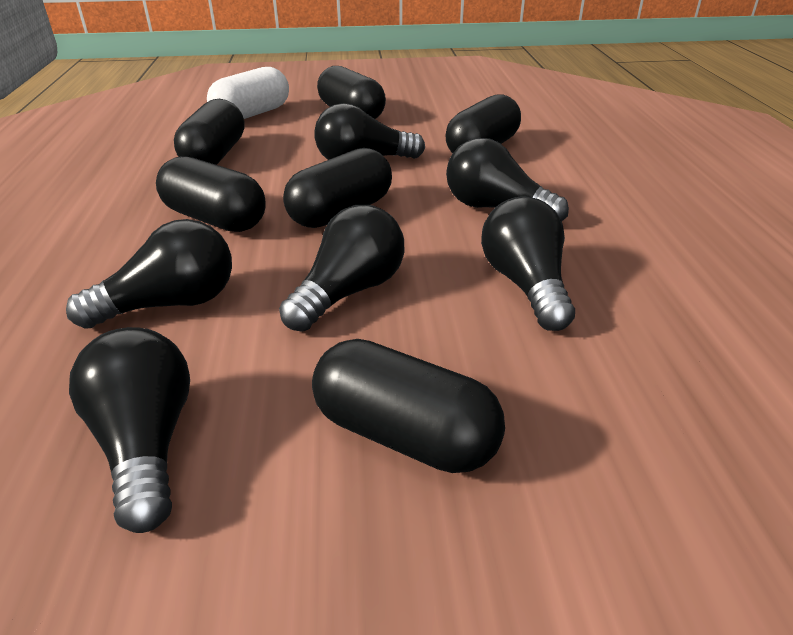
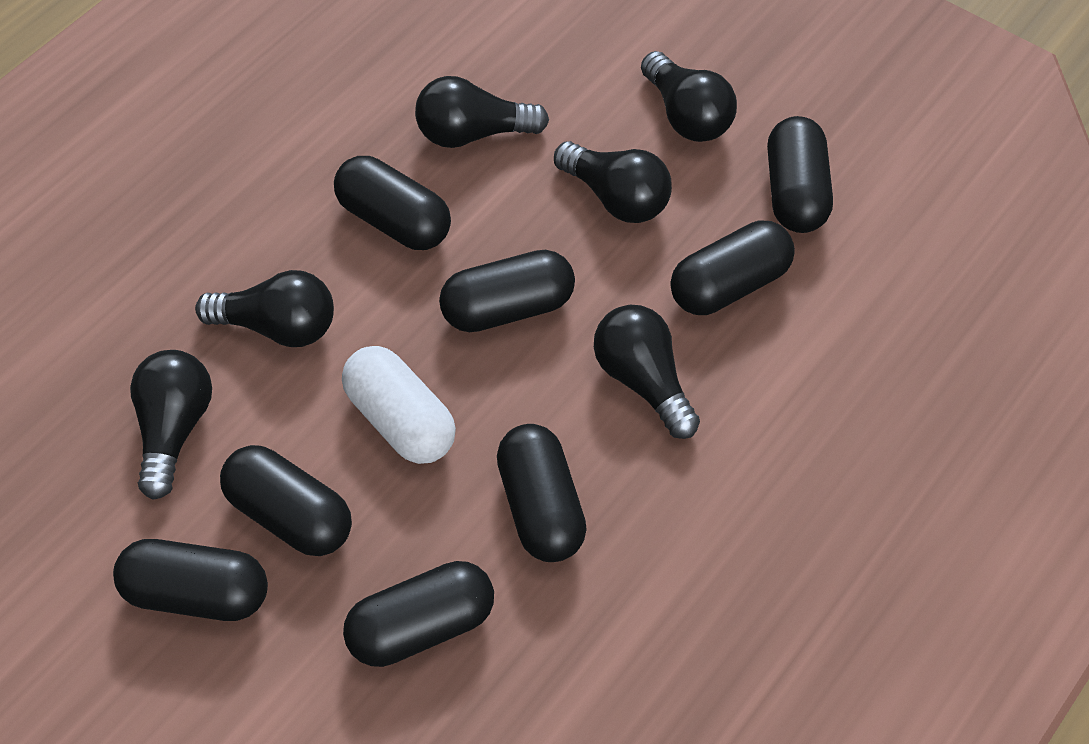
black capsule: 6 -> 8

